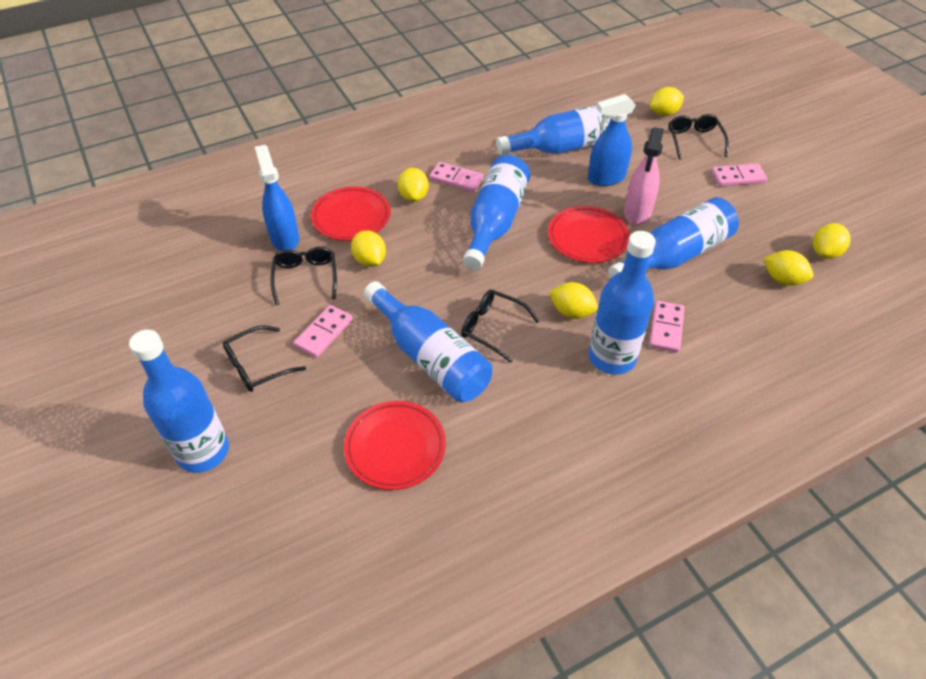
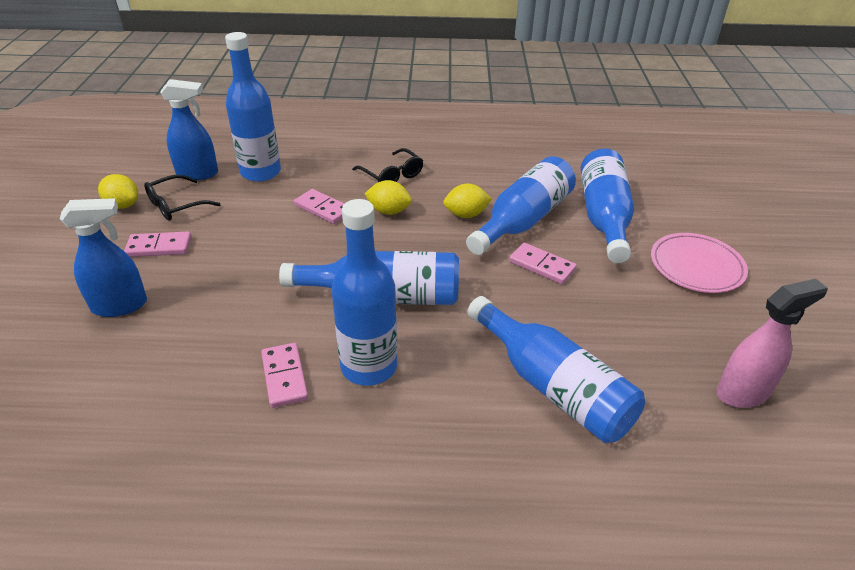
black glasses: 4 -> 2
pink plate: 0 -> 1
red plate: 3 -> 0
yellow lemon: 6 -> 3

